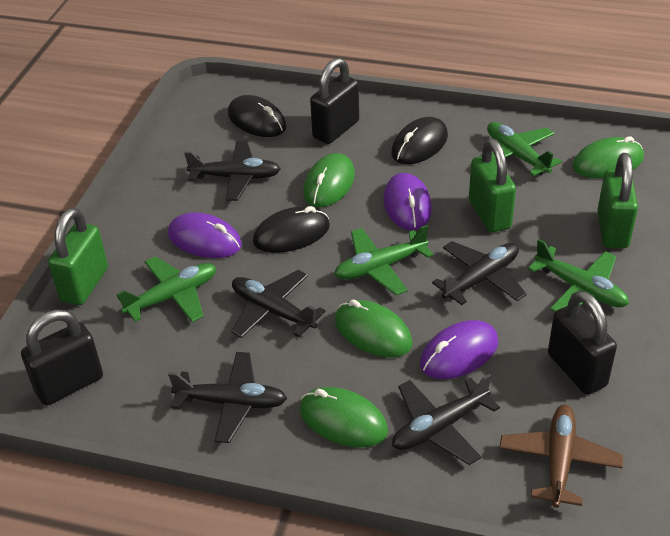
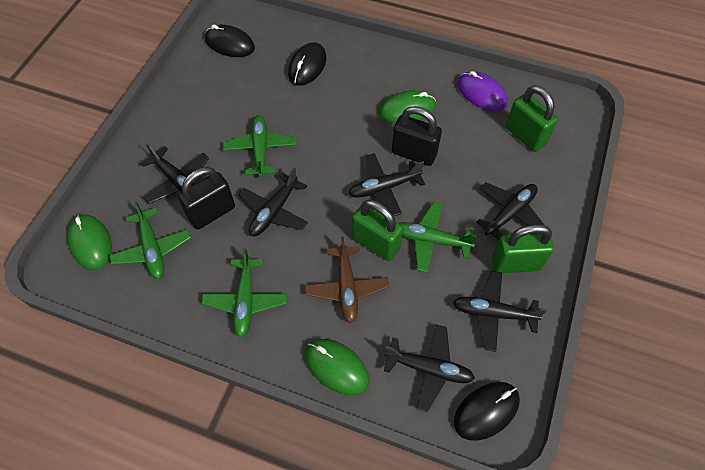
black padlock: 3 -> 2
black plane: 5 -> 6
green mouse: 4 -> 3
purple mouse: 3 -> 1

